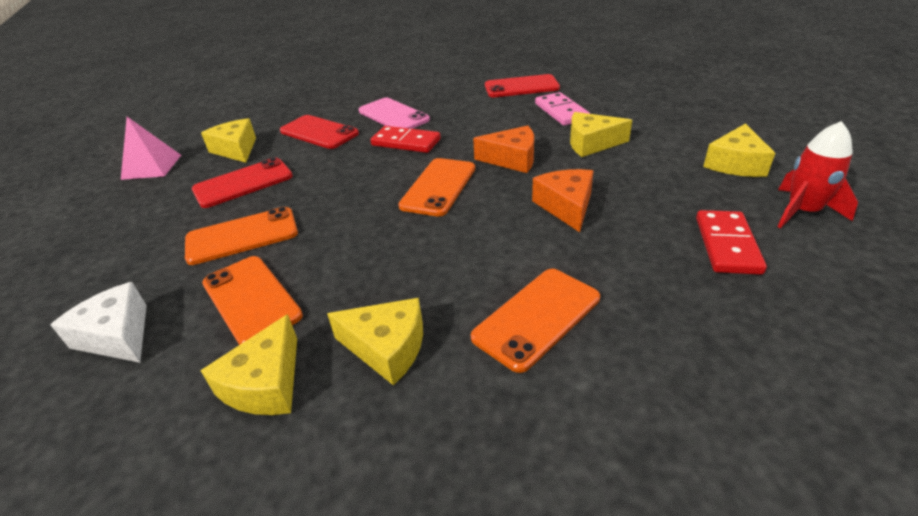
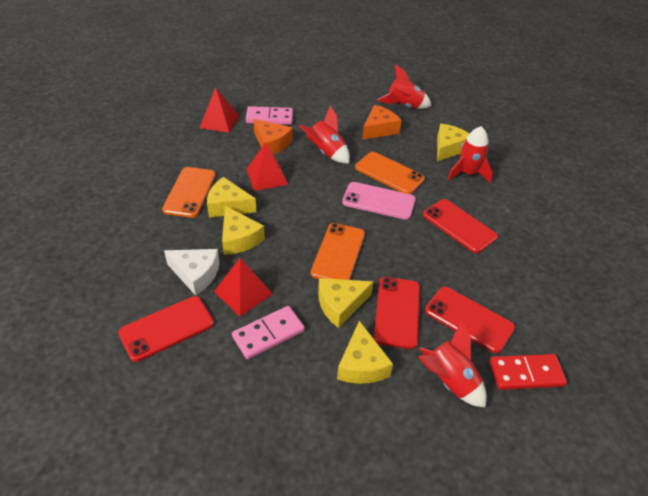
orange phone: 4 -> 3
pink domino: 1 -> 2
pink pyramid: 1 -> 0
red domino: 2 -> 1
red phone: 3 -> 4
red pyramid: 0 -> 3
red rocket: 1 -> 4

